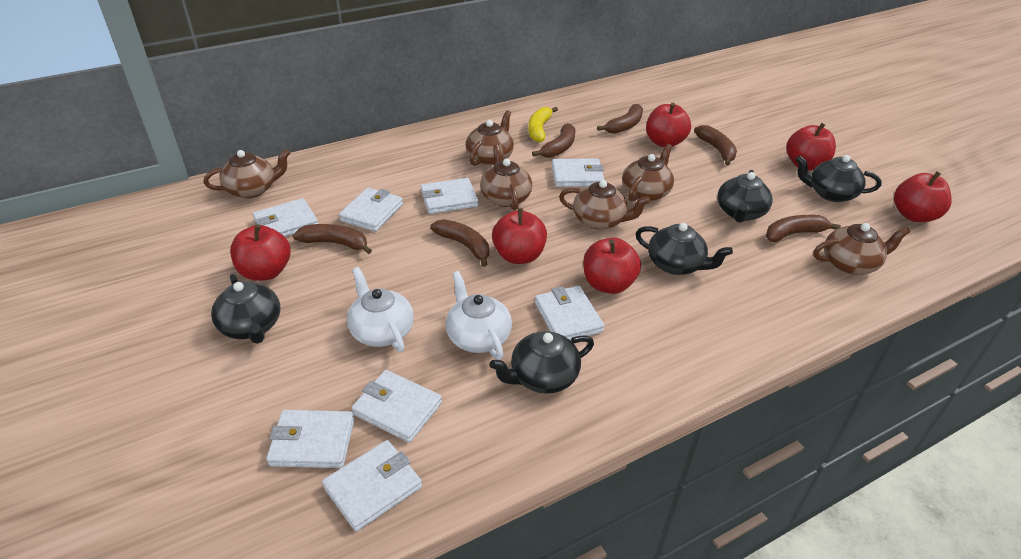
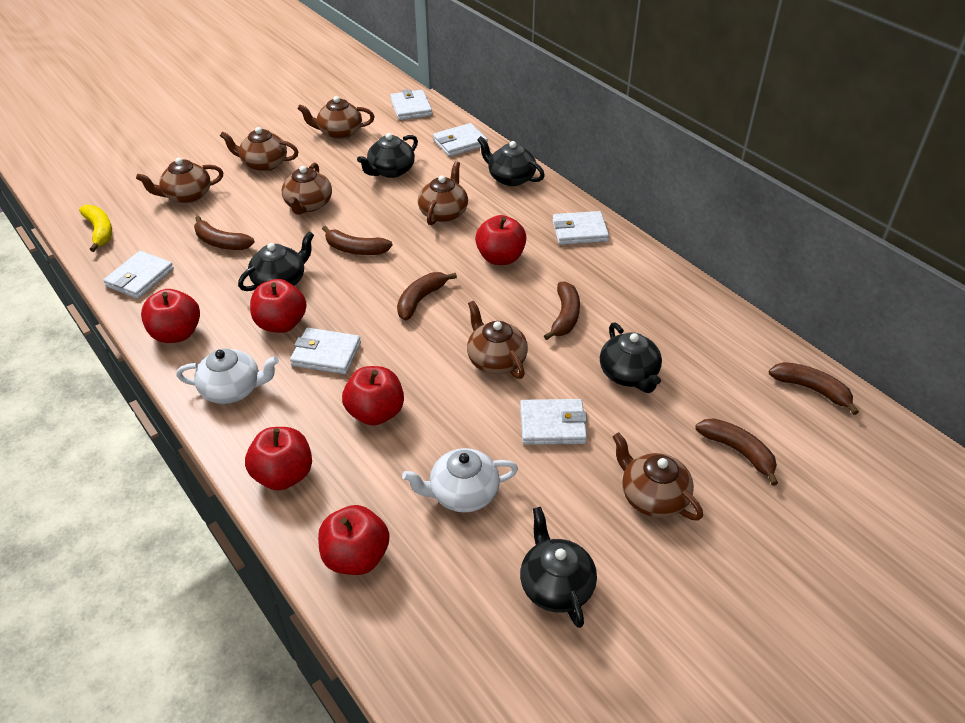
brown teapot: 6 -> 7
white wallet: 8 -> 6

